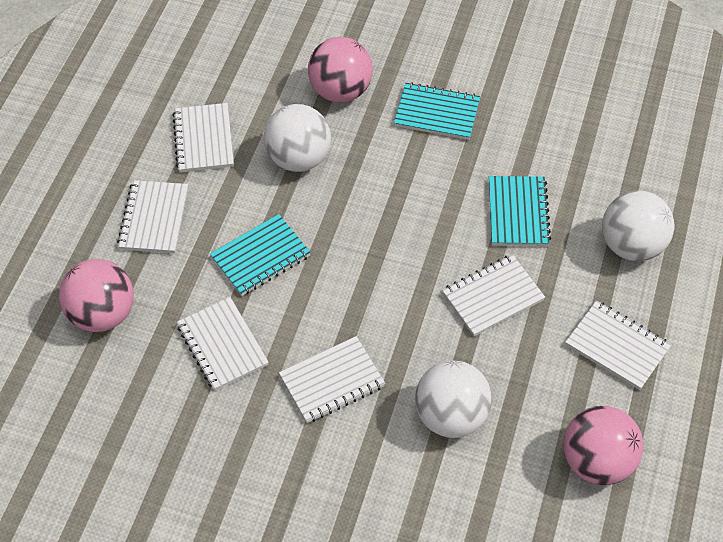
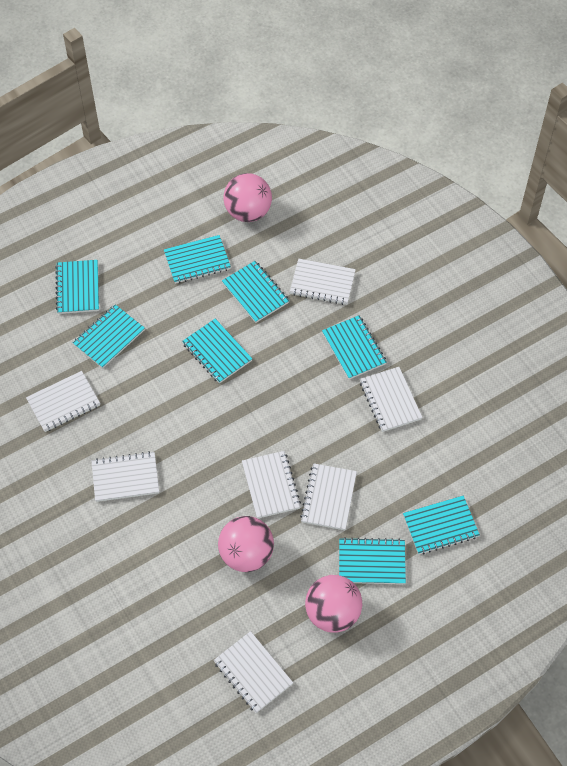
turquoise notebook: 3 -> 8
white ball: 3 -> 0
white notebook: 6 -> 7

